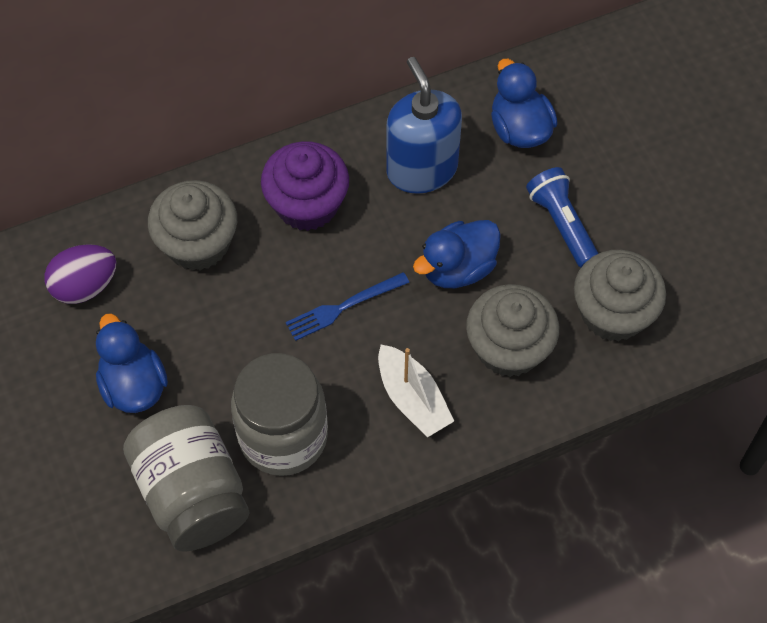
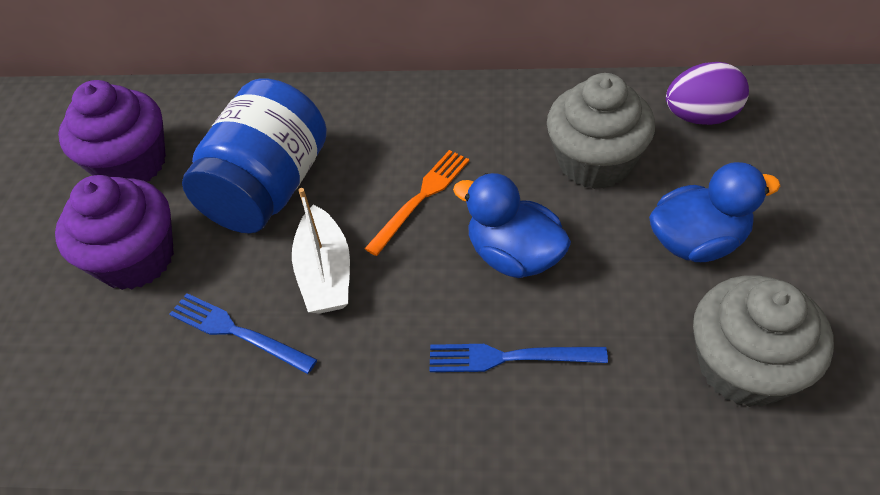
blue duck: 3 -> 2
blue flashlight: 1 -> 0
blue fork: 1 -> 2
blue jar: 0 -> 1
blue soap dispenser: 1 -> 0
grey cupcake: 3 -> 2
grey jar: 2 -> 0
orange fork: 0 -> 1
purple cupcake: 1 -> 2

